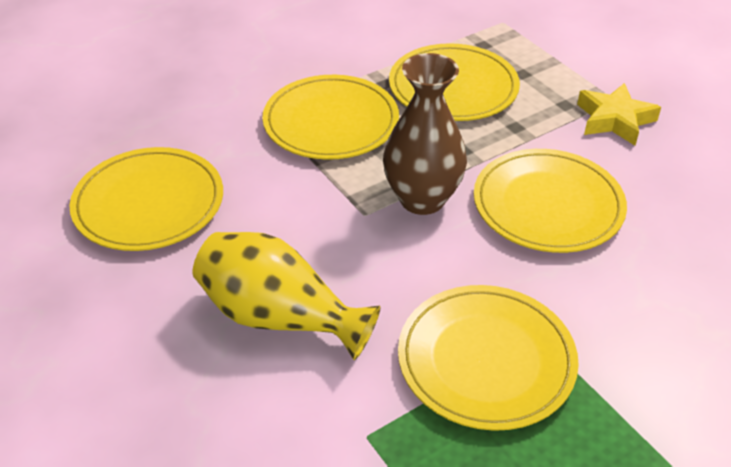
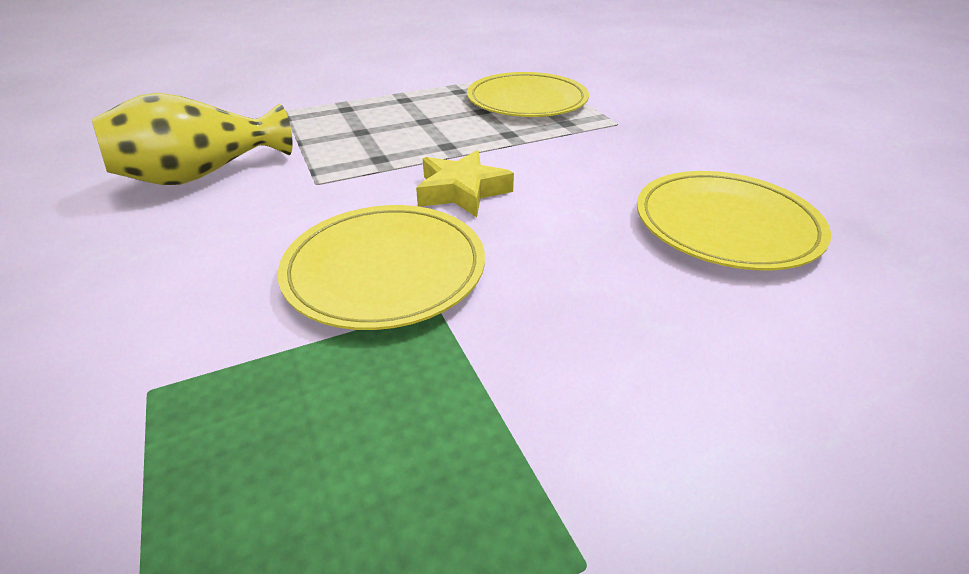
brown vase: 1 -> 0
yellow plate: 5 -> 3

